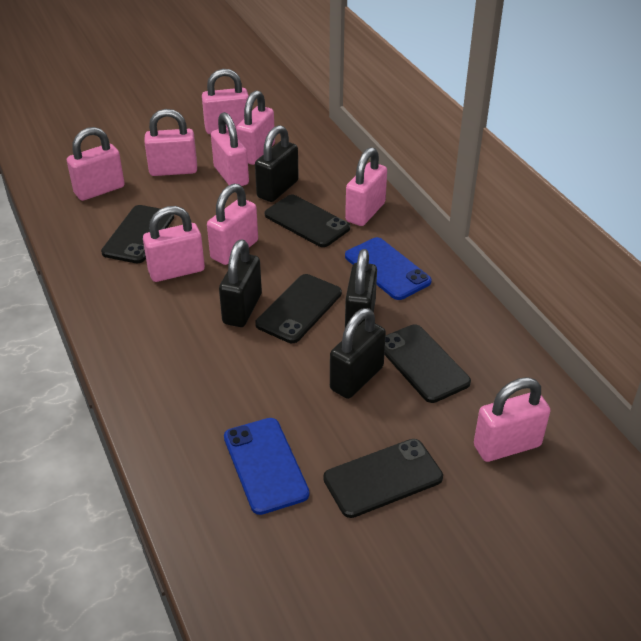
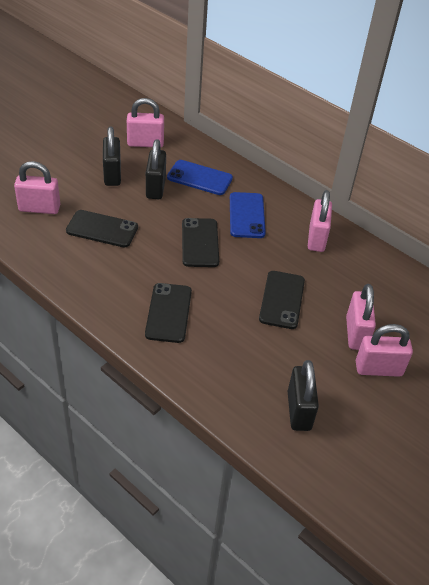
black padlock: 4 -> 3
black phone: 5 -> 4
pink padlock: 9 -> 5

